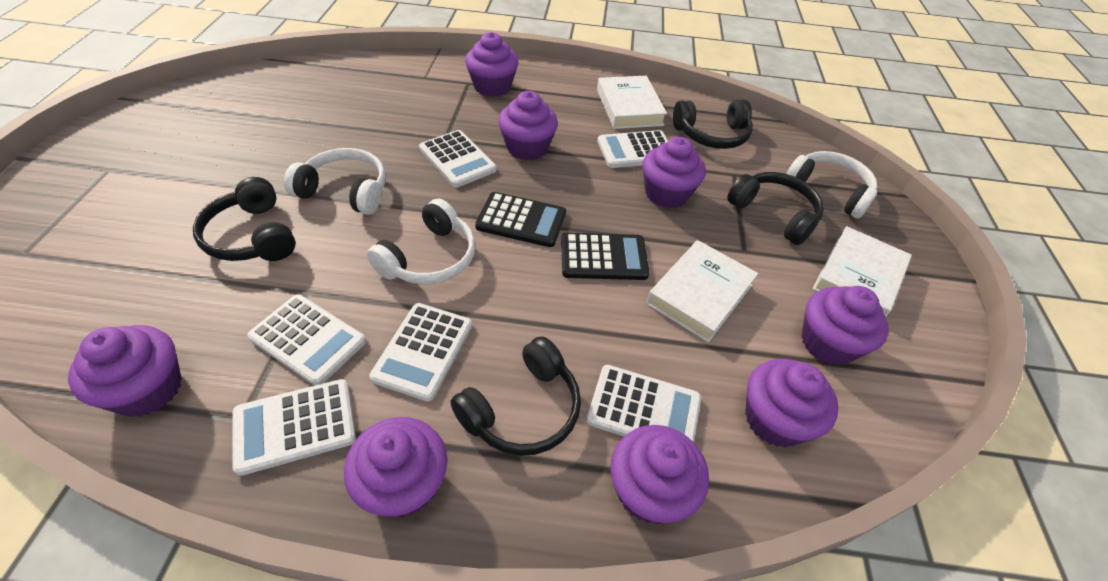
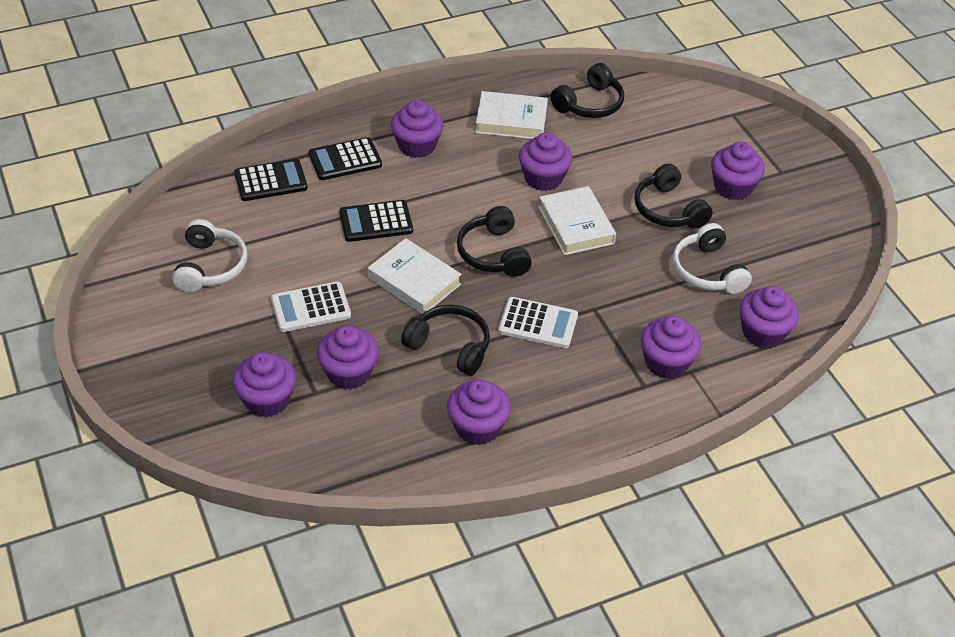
black calculator: 2 -> 3
white calculator: 6 -> 2
white headphones: 3 -> 2

